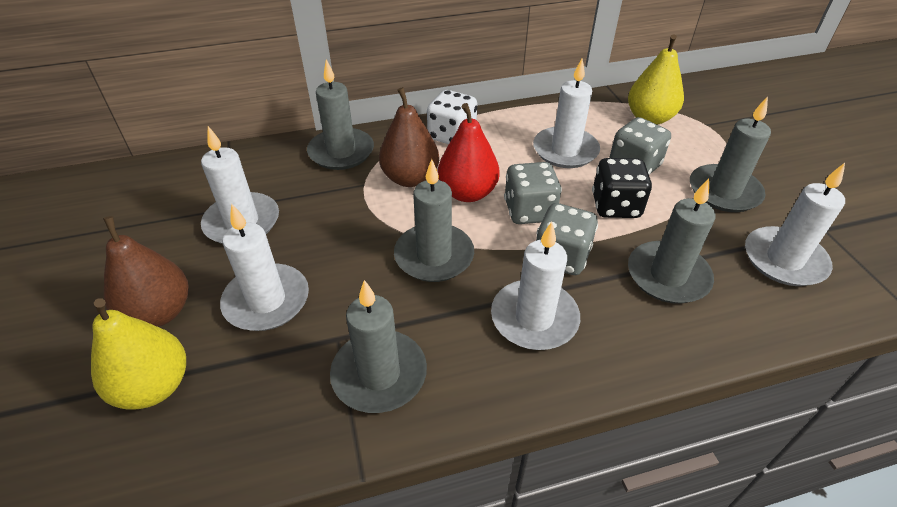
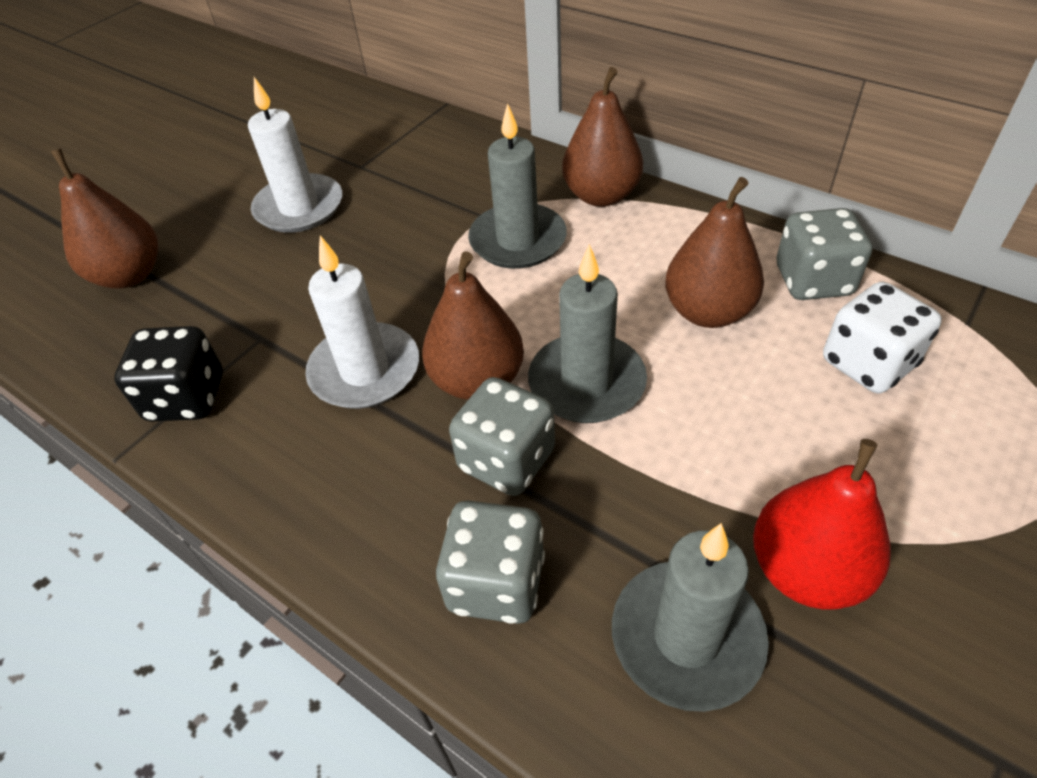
brown pear: 2 -> 4
grey candle: 5 -> 3
white candle: 5 -> 2
yellow pear: 2 -> 0

